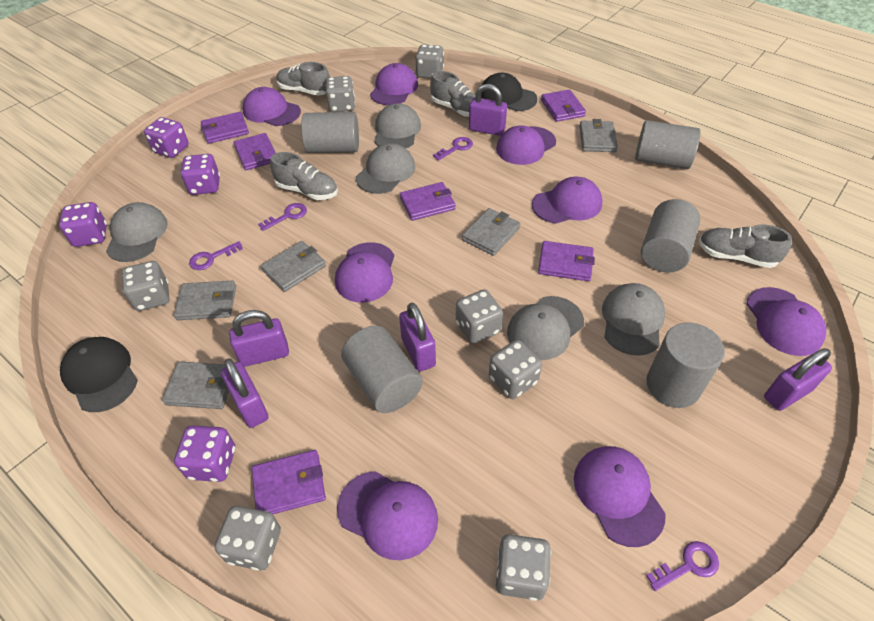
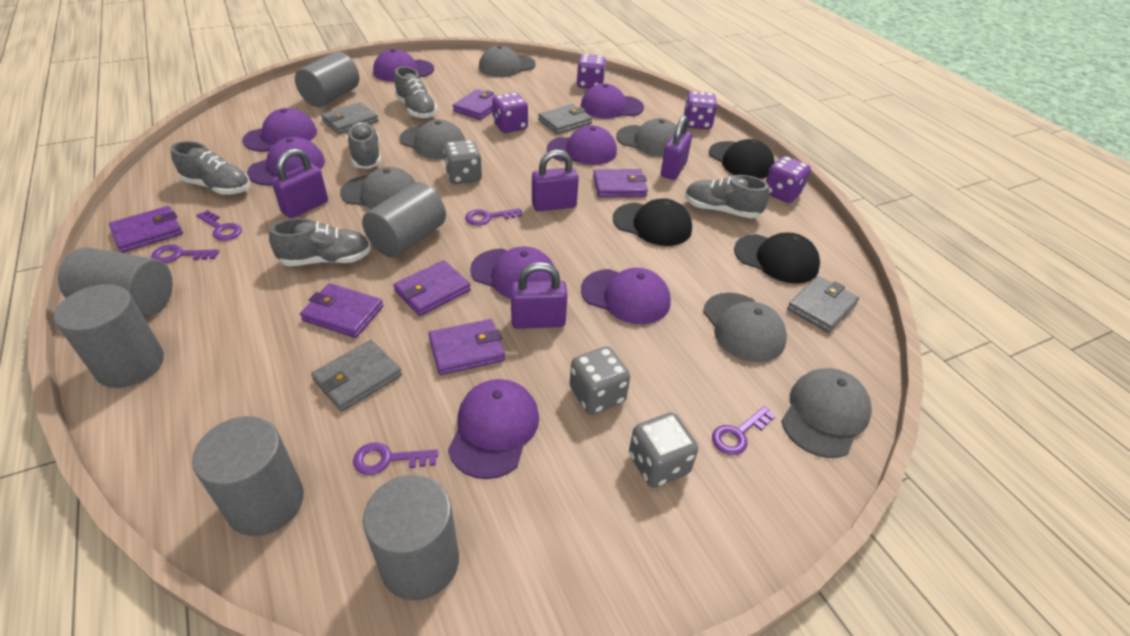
black cap: 2 -> 3
grey cap: 5 -> 6
grey cylinder: 5 -> 6
grey dice: 7 -> 3
grey shoe: 4 -> 5
grey wallet: 5 -> 4
purple key: 4 -> 5
purple padlock: 5 -> 4

